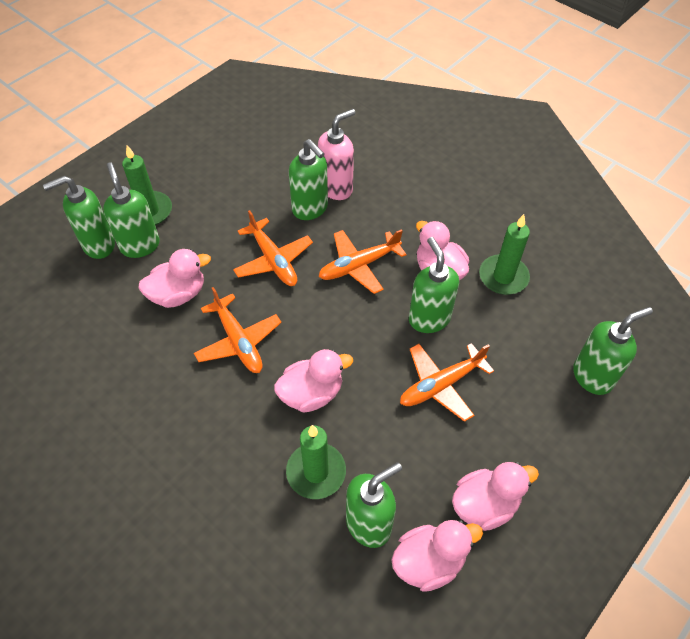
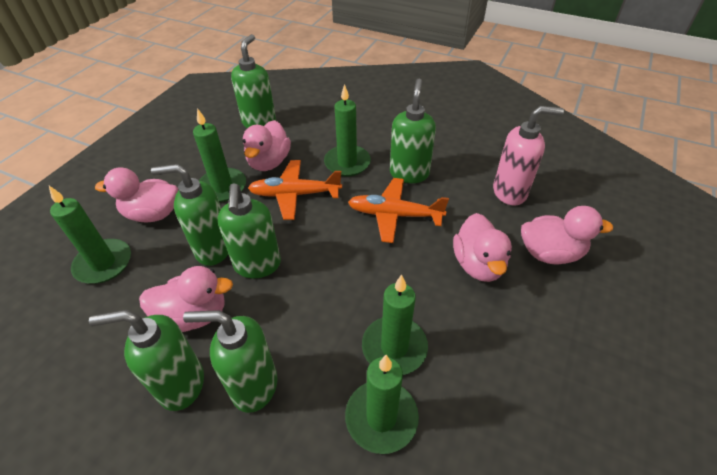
green candle: 3 -> 5
orange plane: 4 -> 2

